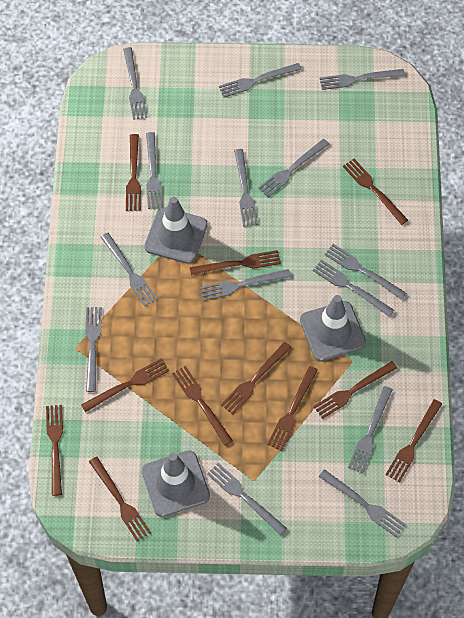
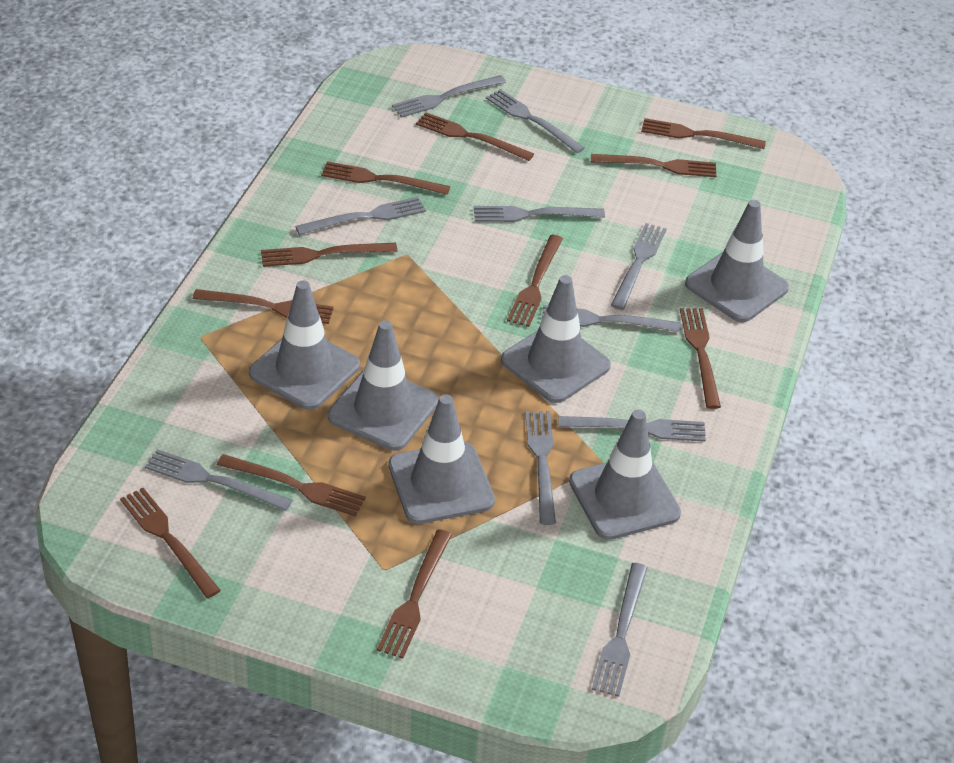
grey fork: 14 -> 10
grey traffic cone: 3 -> 6

